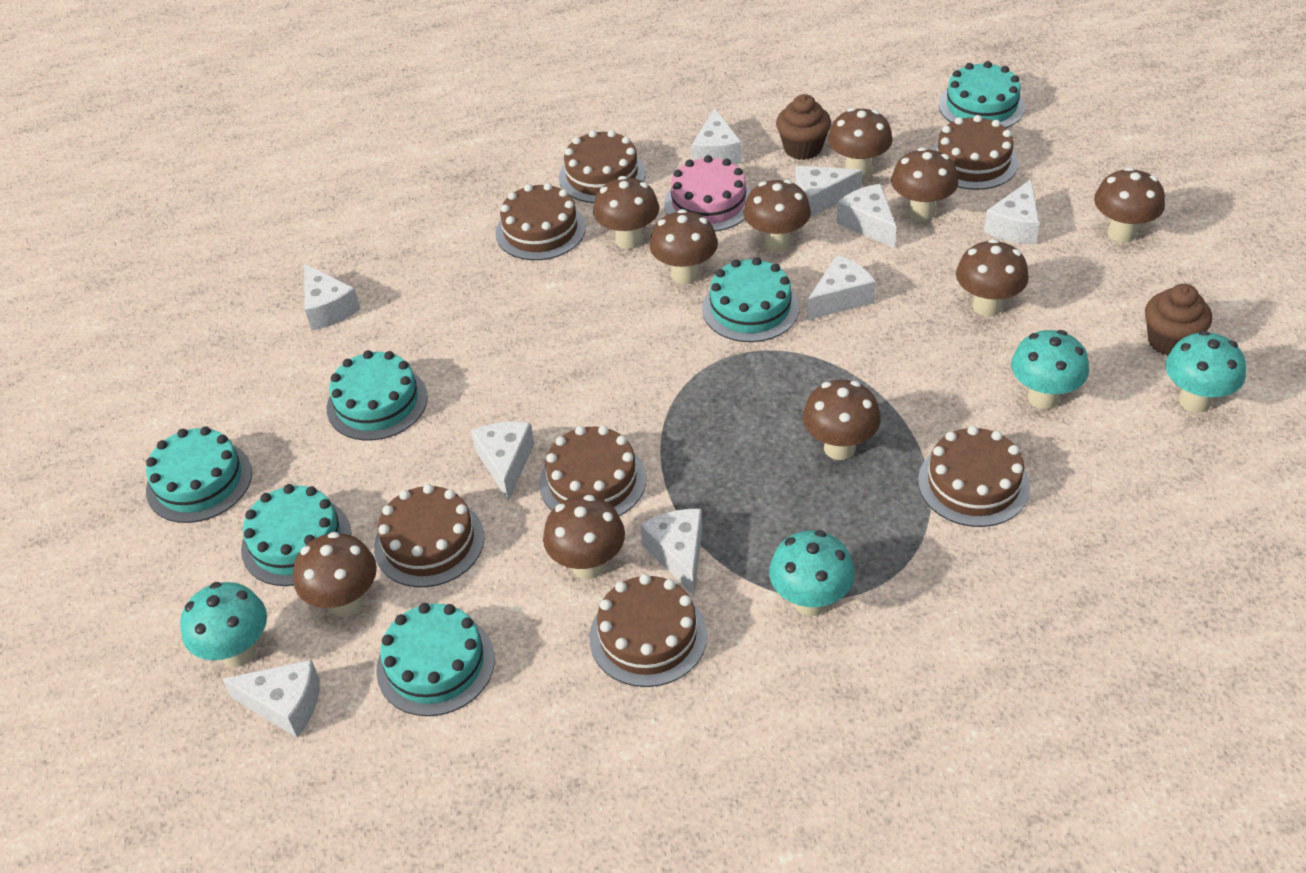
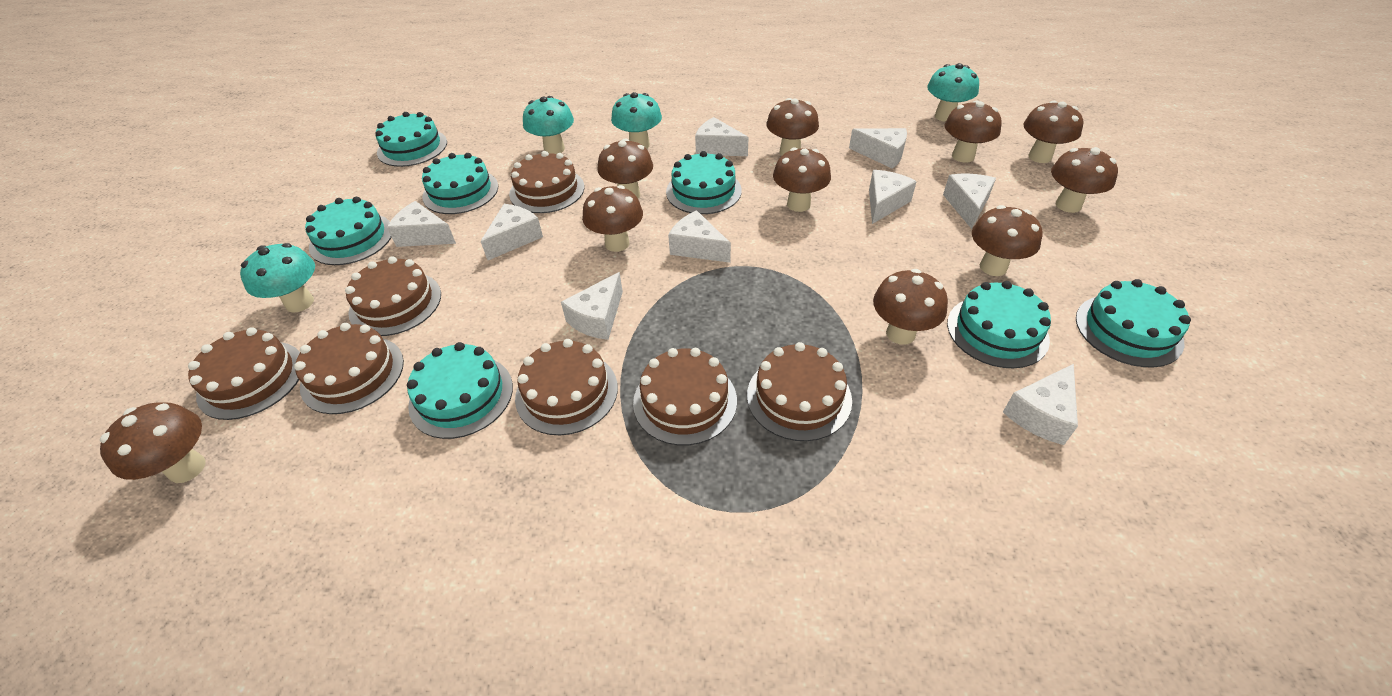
brown cupcake: 2 -> 0
pink cake: 1 -> 0
turquoise cake: 6 -> 7

